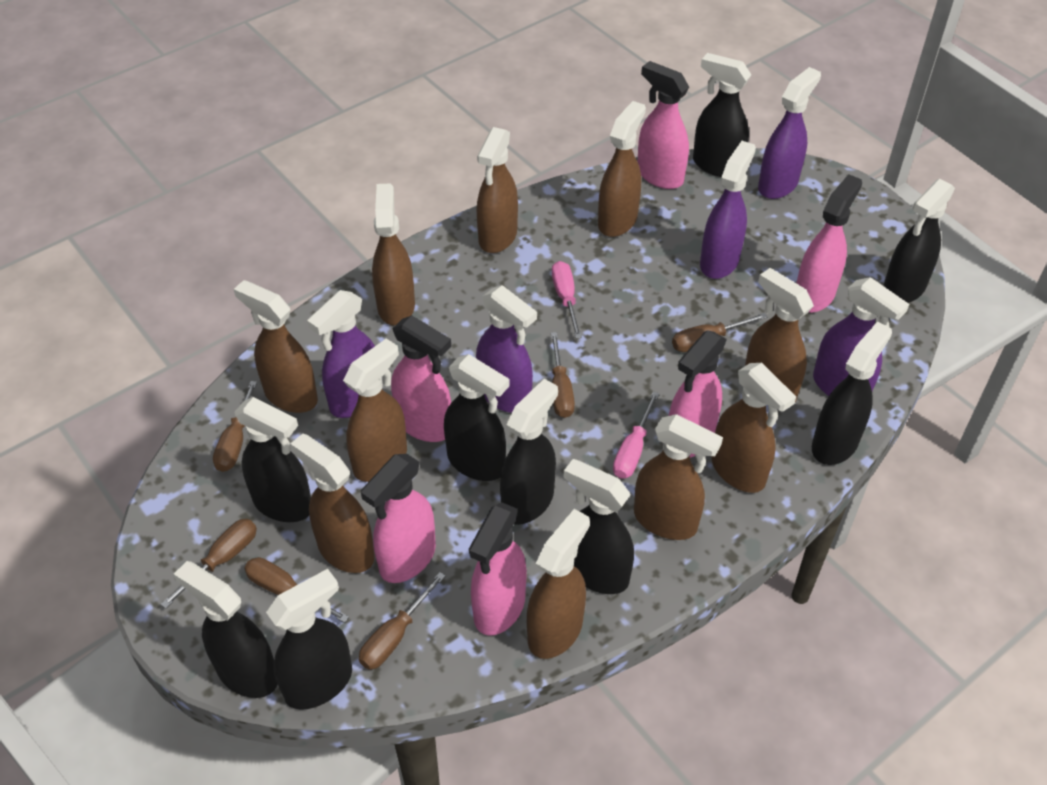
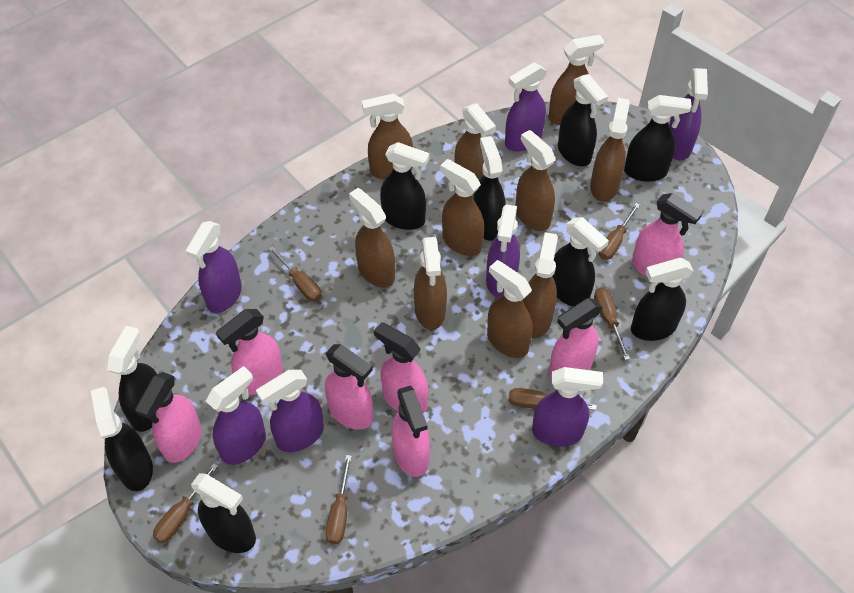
pink screwdriver: 2 -> 0
pink spray bottle: 6 -> 7
purple spray bottle: 5 -> 7

